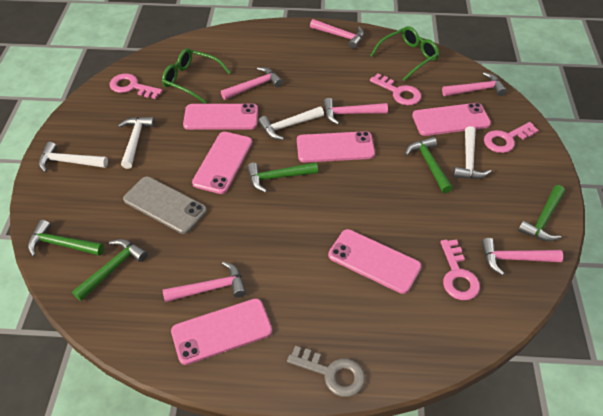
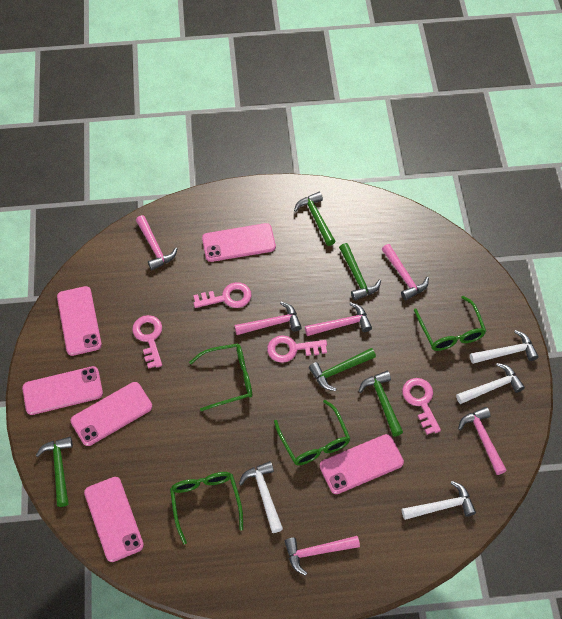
green glasses: 2 -> 4
grey key: 1 -> 0
grey phone: 1 -> 0

